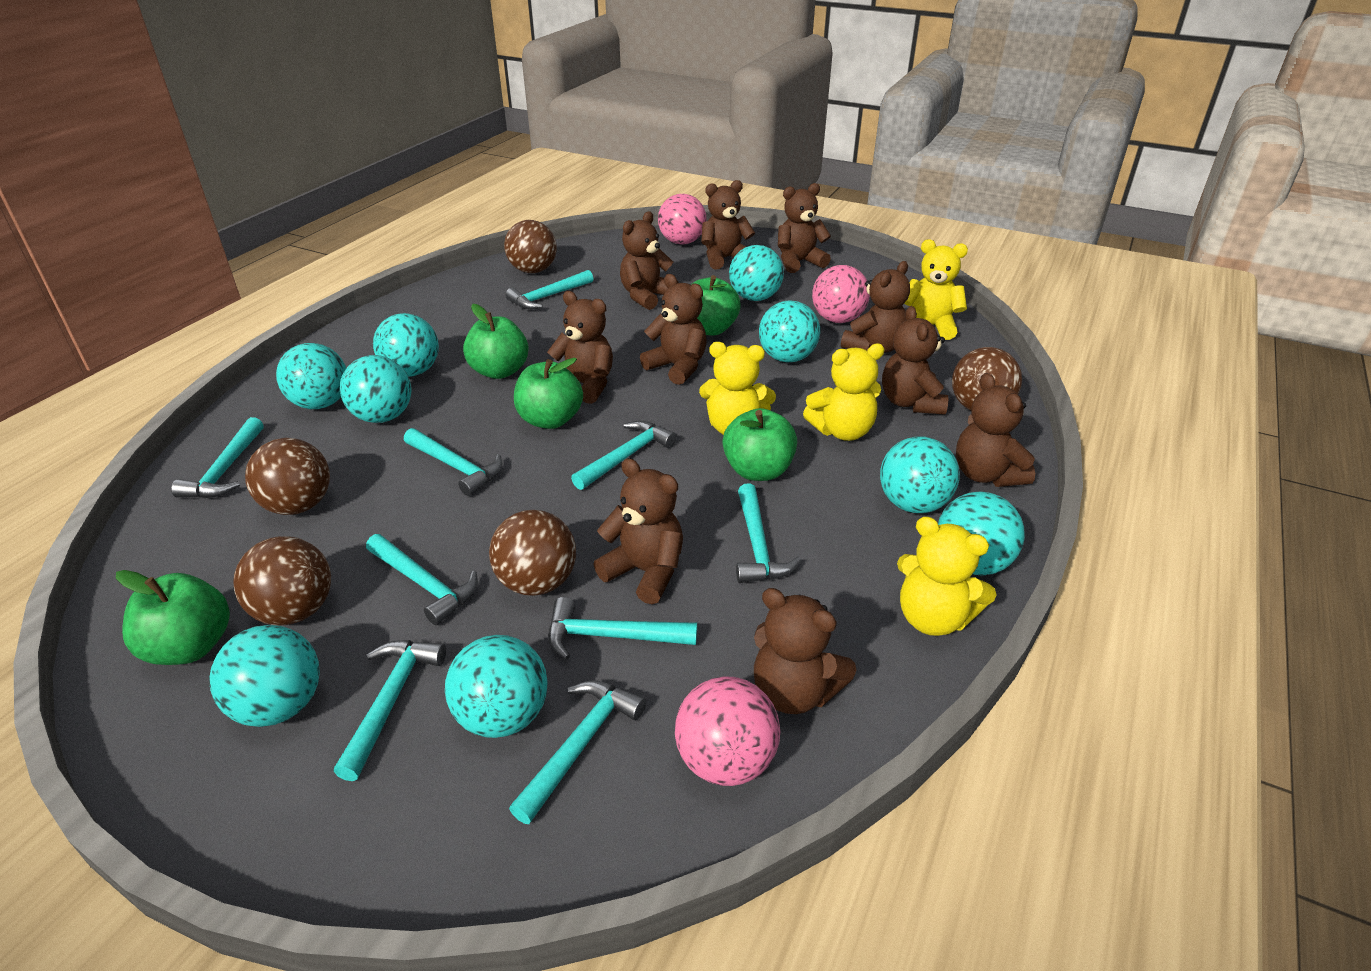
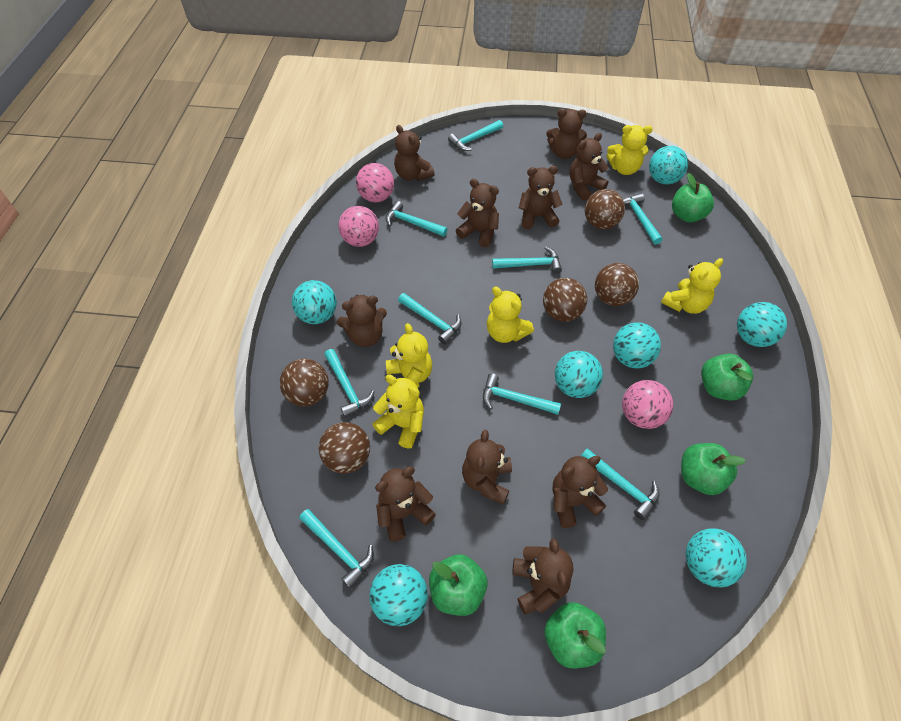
turquoise ball: 9 -> 7
yellow teddy bear: 4 -> 5

